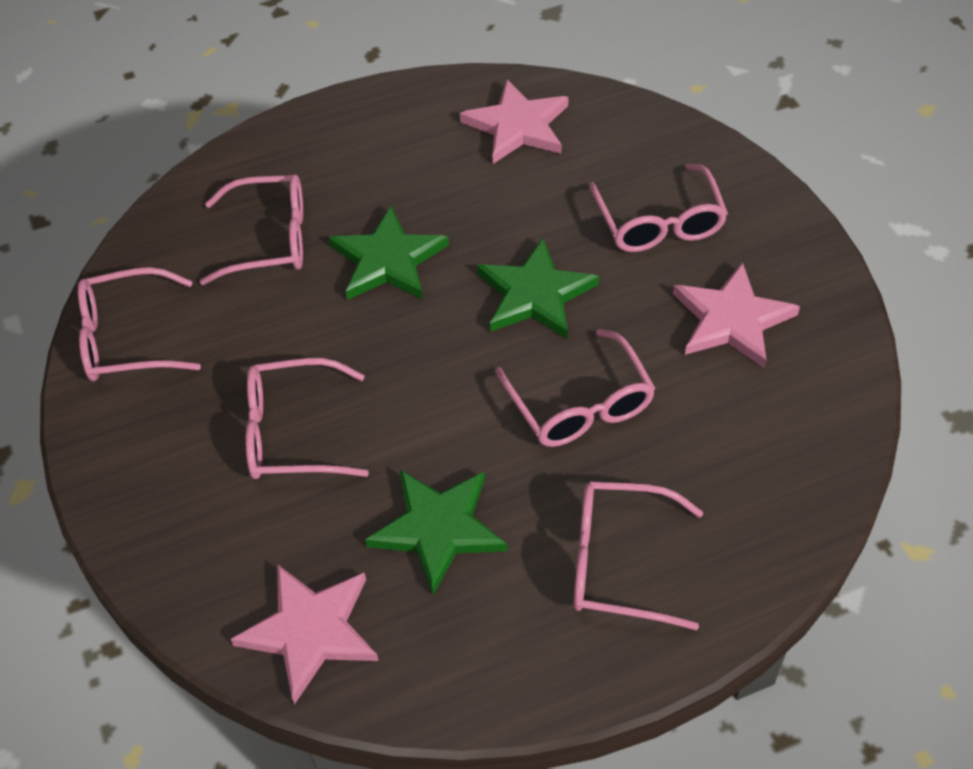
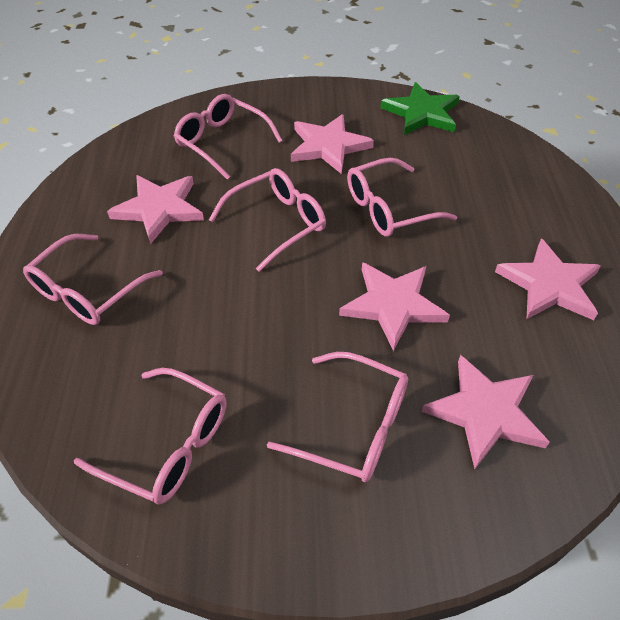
green star: 3 -> 1
pink star: 3 -> 5

